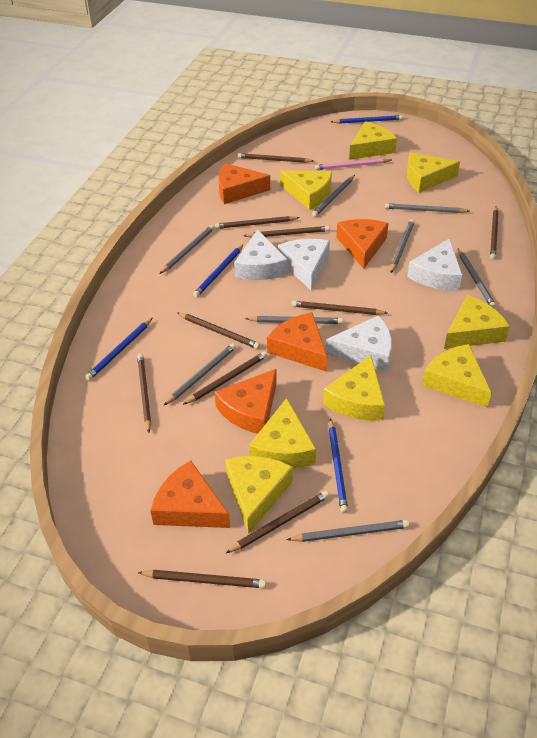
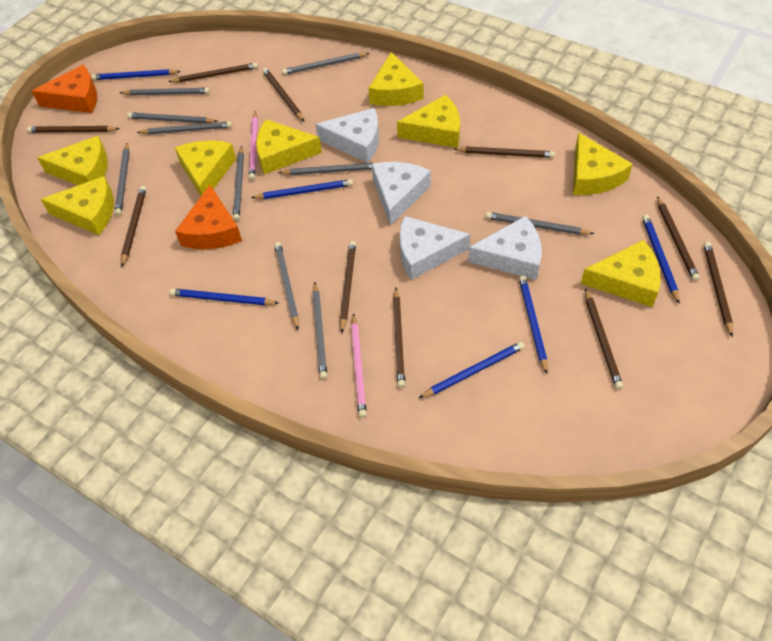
blue pencil: 4 -> 6
grey pencil: 8 -> 10
orange cheese: 5 -> 2
pink pencil: 1 -> 2

